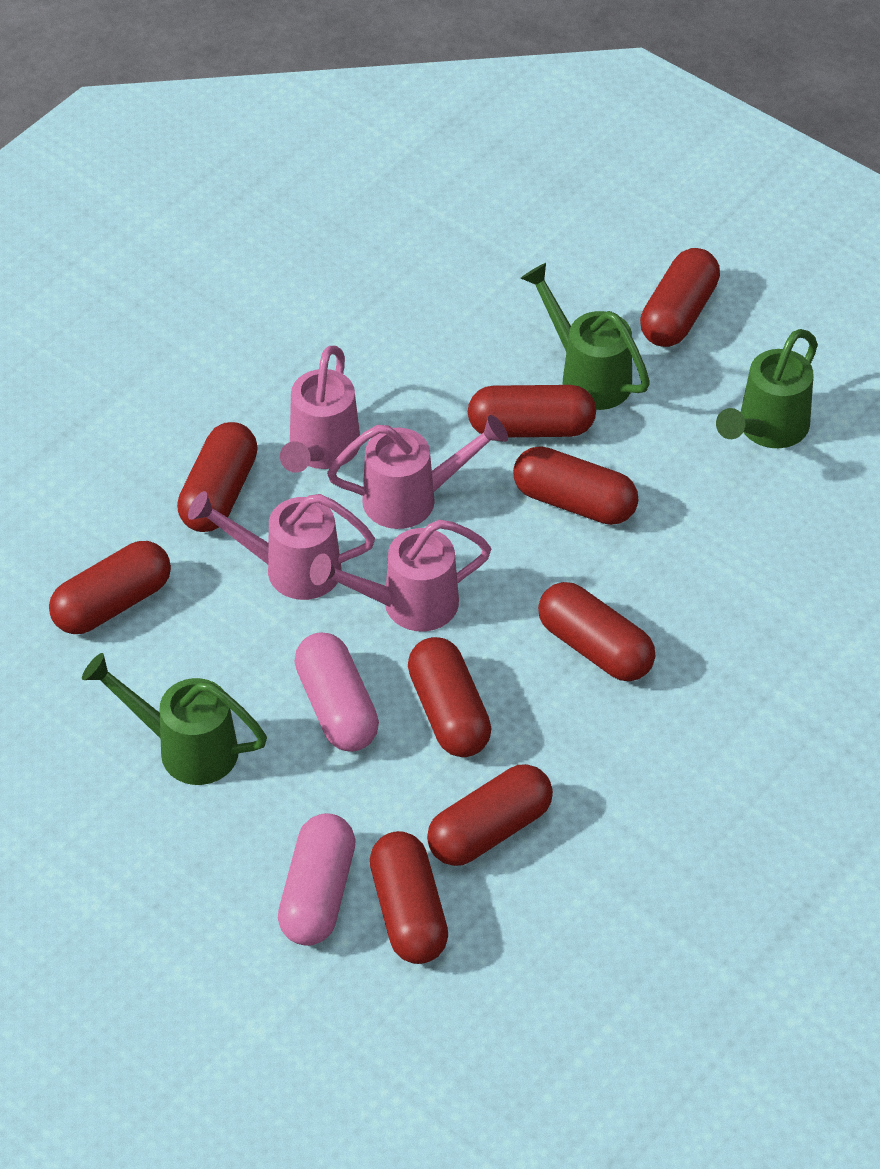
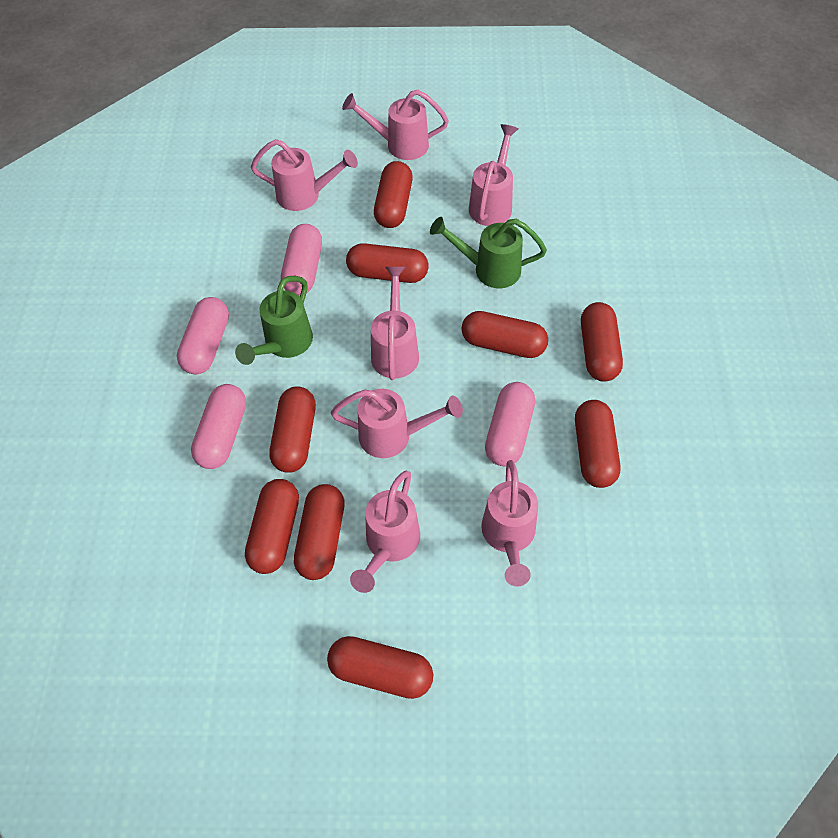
green watering can: 3 -> 2
pink capsule: 2 -> 4
pink watering can: 4 -> 7

